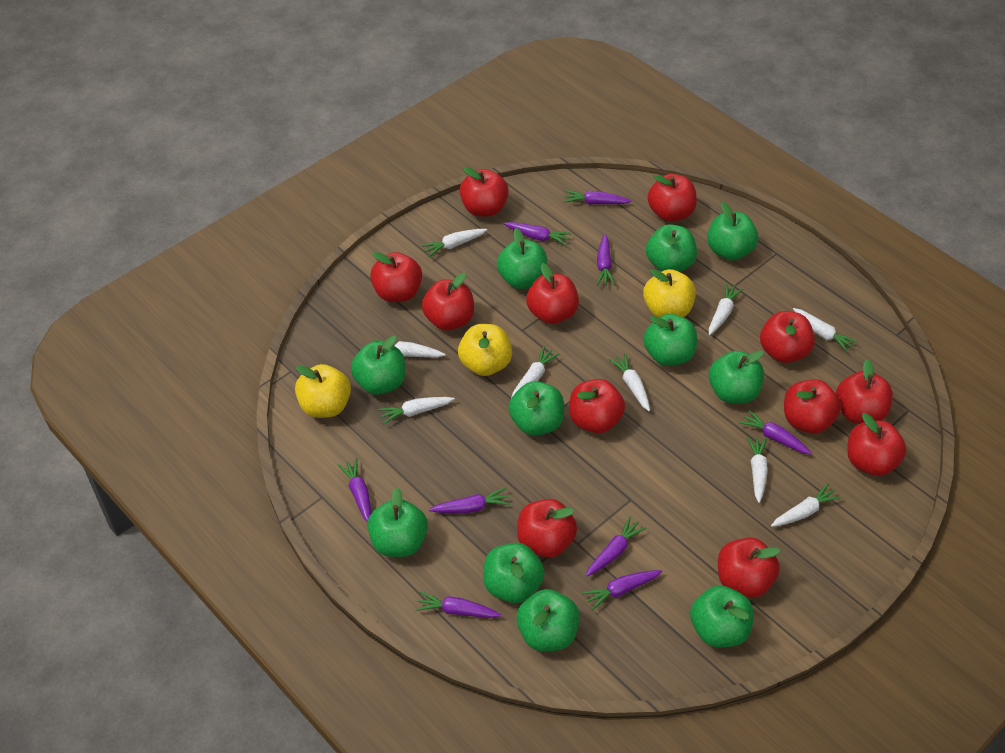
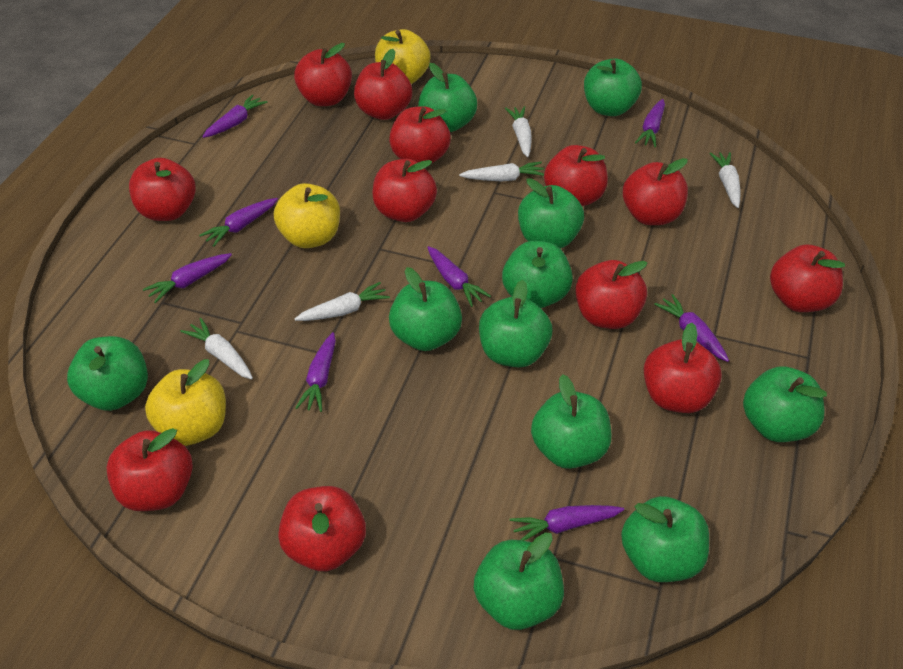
purple carrot: 9 -> 8
white carrot: 9 -> 5

